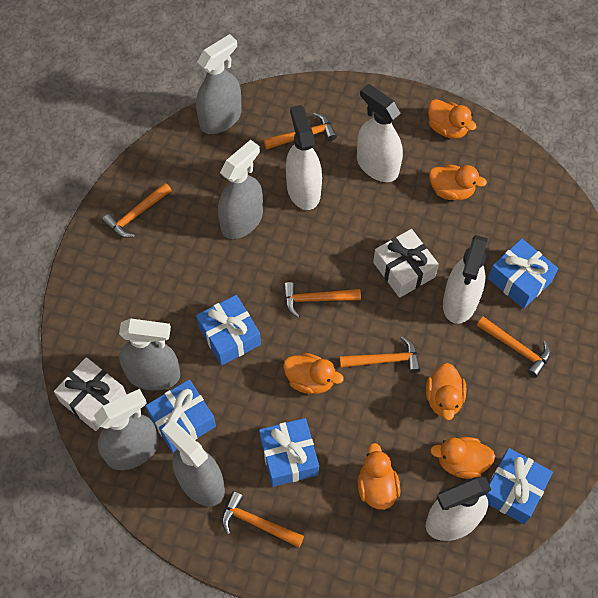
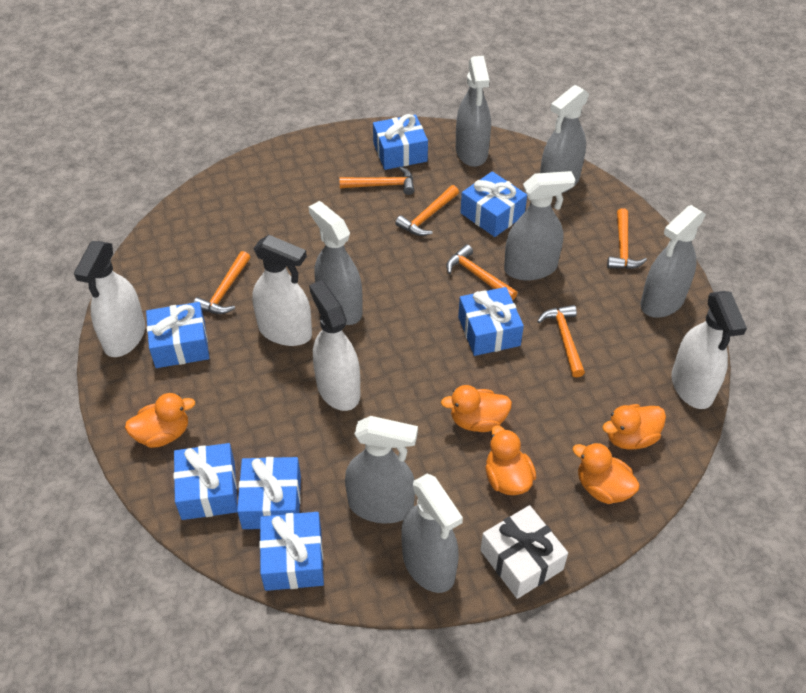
blue gift: 5 -> 7
grey spray bottle: 5 -> 7
orange duck: 6 -> 5
white gift: 2 -> 1

